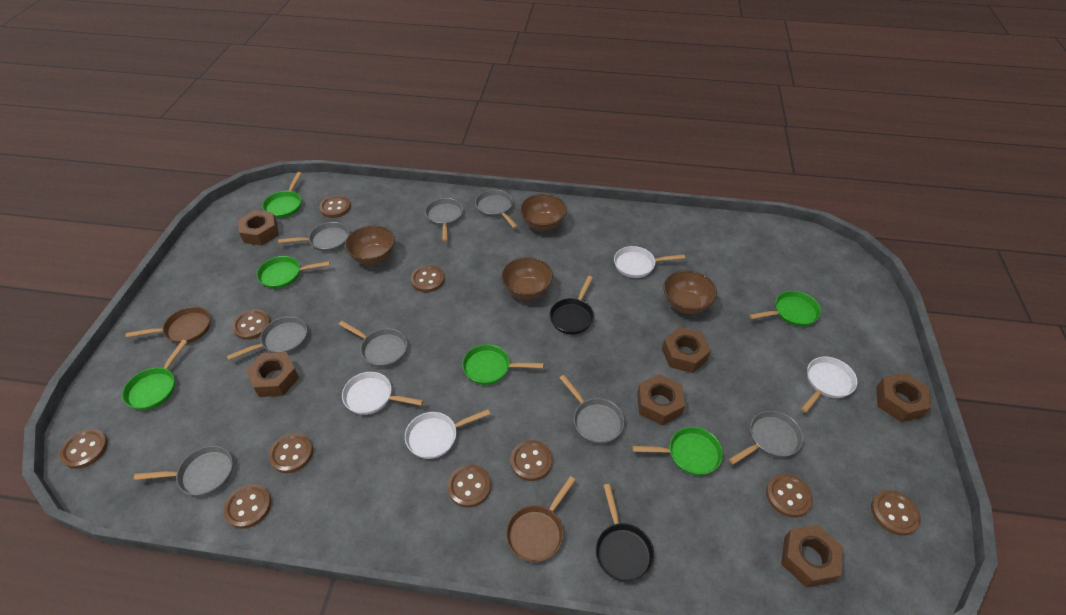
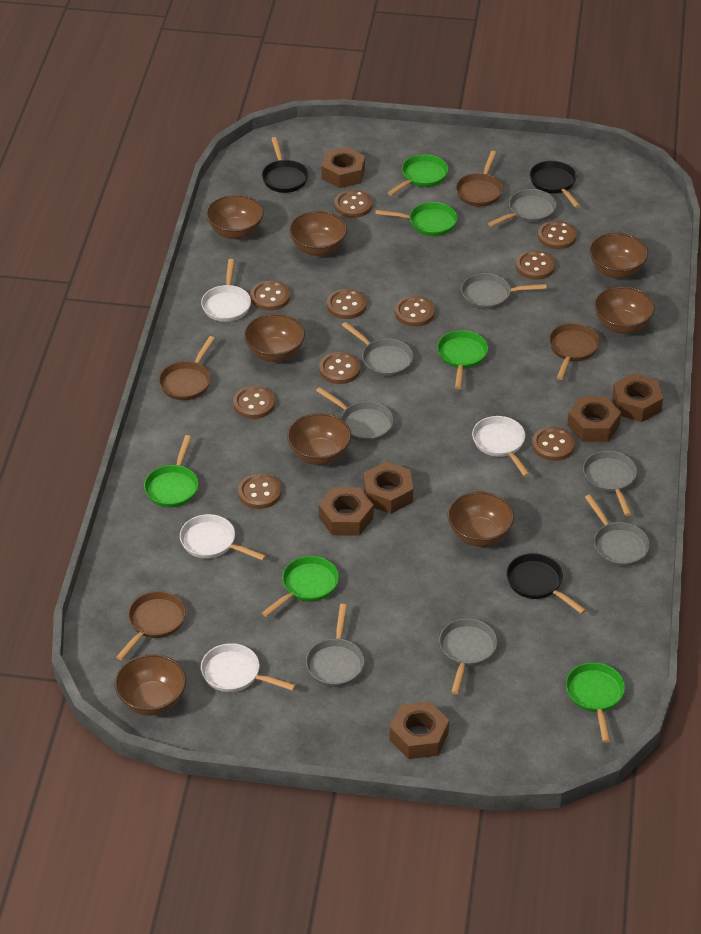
black pan: 2 -> 3
brown bowl: 4 -> 8
brown pan: 2 -> 4

